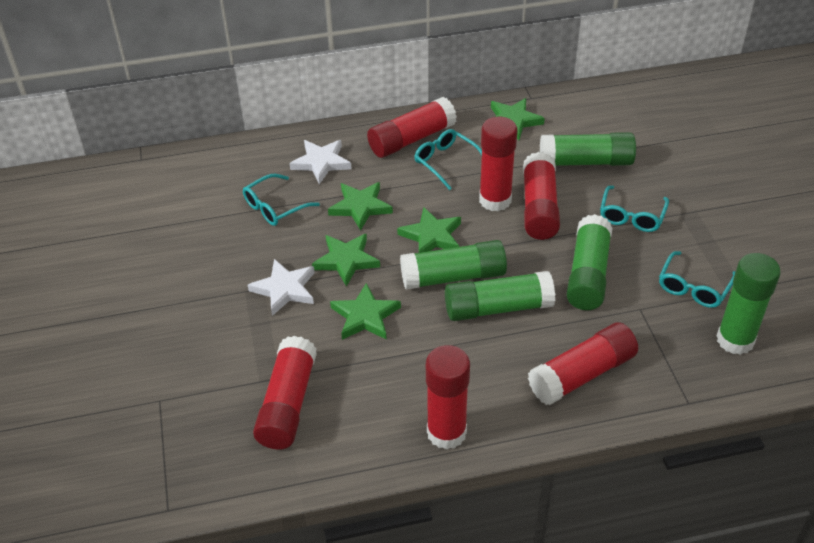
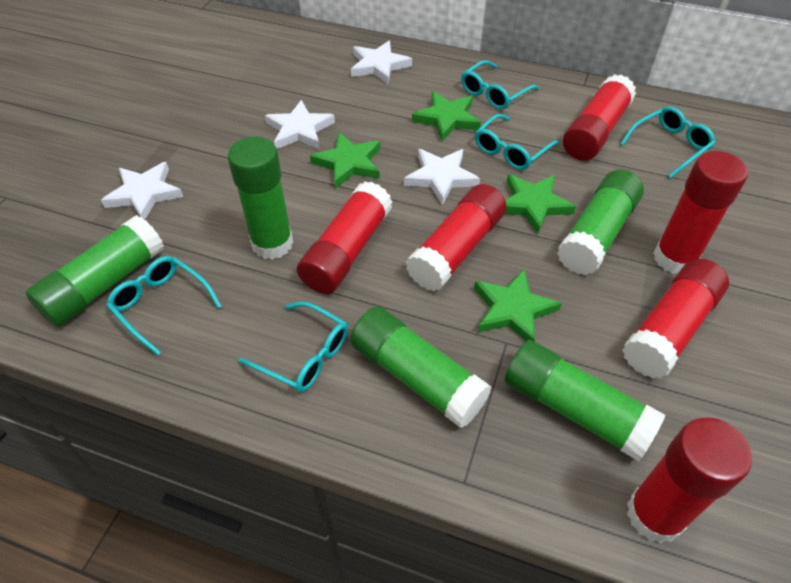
green star: 5 -> 4
turquoise glasses: 4 -> 5
white star: 2 -> 4

